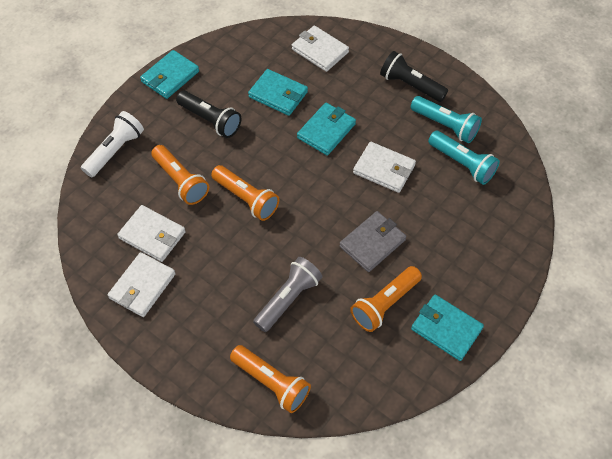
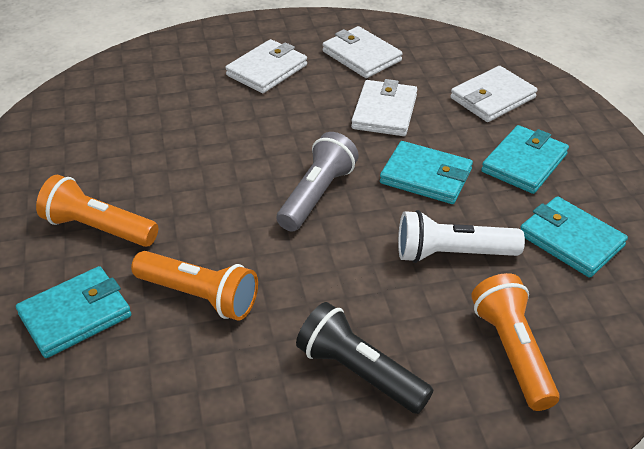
black flashlight: 2 -> 1
grey wallet: 1 -> 0
orange flashlight: 4 -> 3
turquoise flashlight: 2 -> 0

